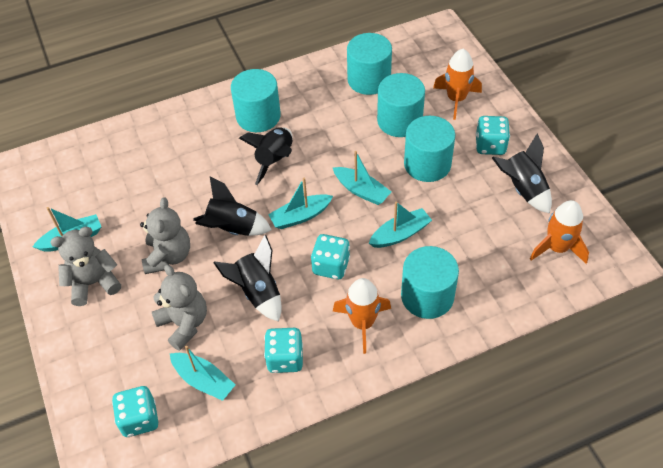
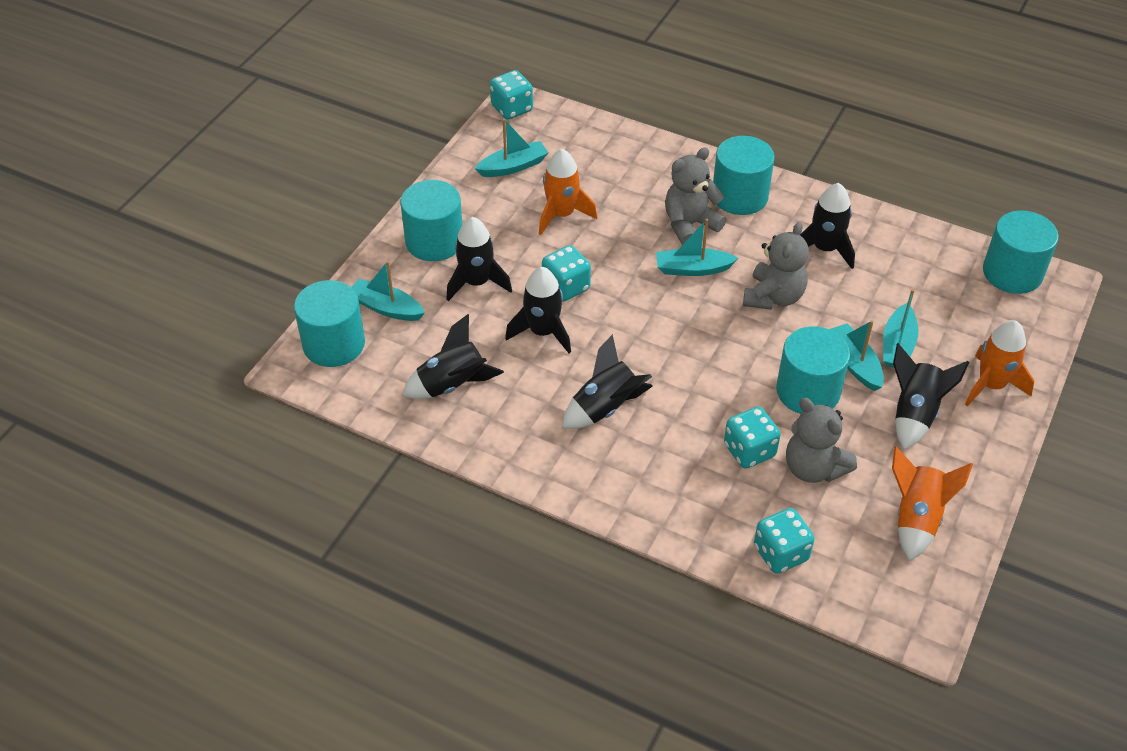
black rocket: 4 -> 6

